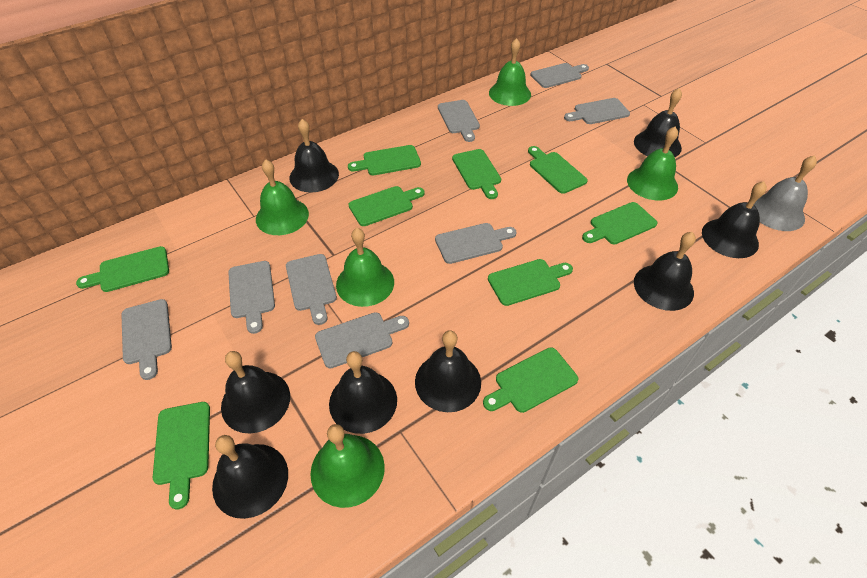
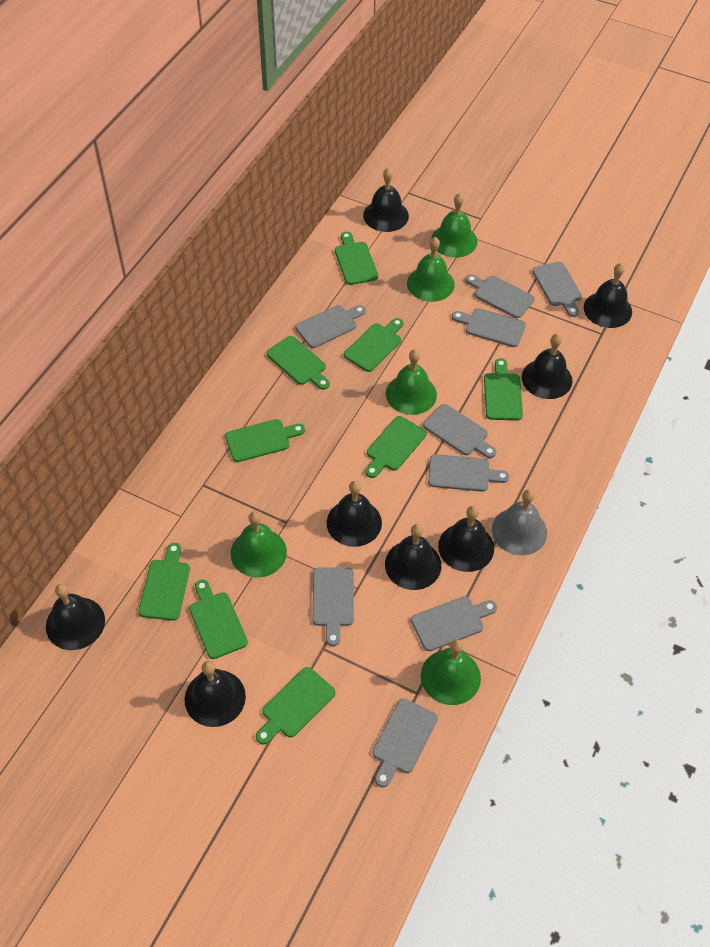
grey cutting board: 8 -> 9

